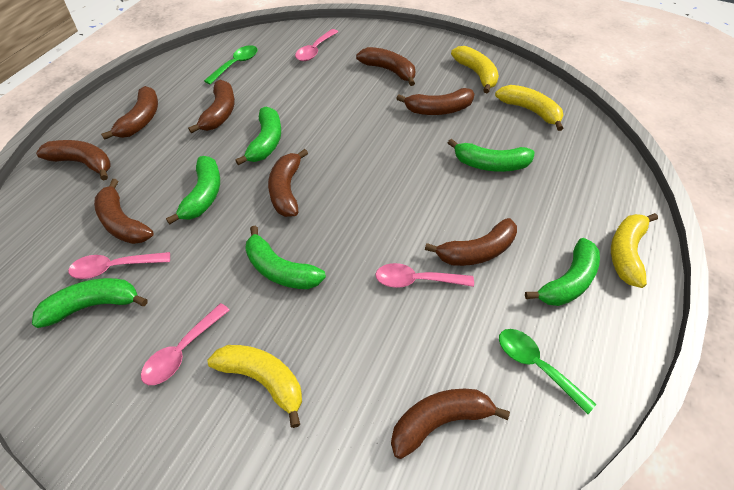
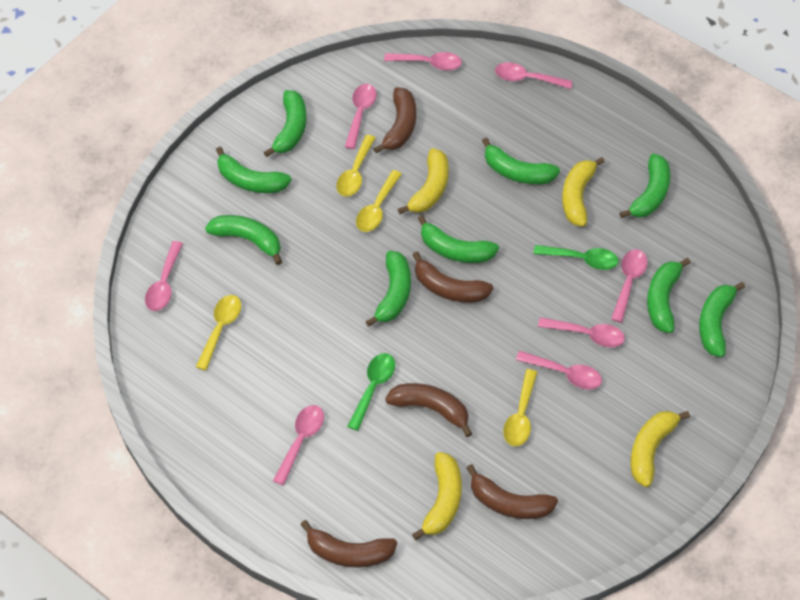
brown banana: 9 -> 5
green banana: 6 -> 9
pink spoon: 4 -> 8
yellow spoon: 0 -> 4

